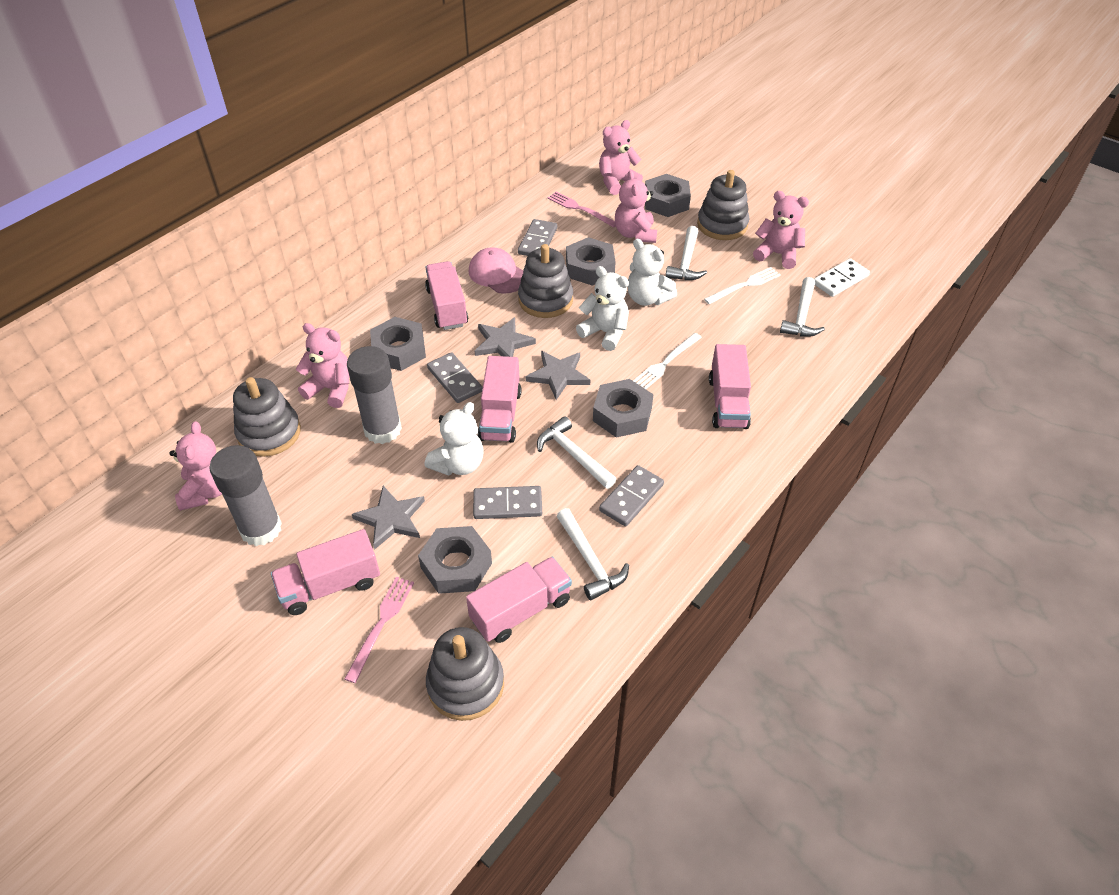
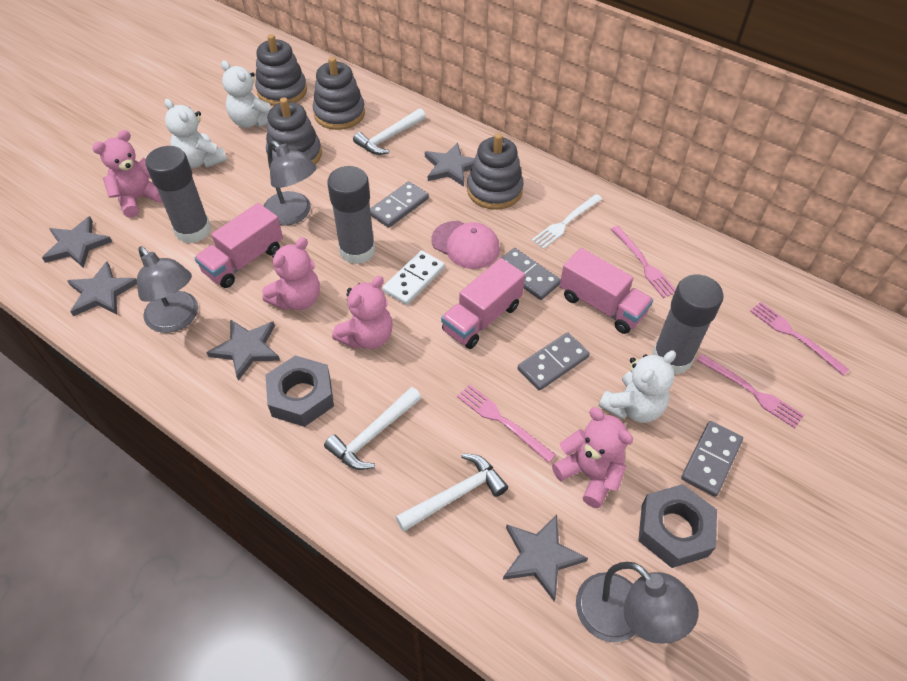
grey glue stick: 2 -> 3
grey lamp: 0 -> 3
grey nut: 5 -> 2
grey star: 3 -> 5
pink fork: 2 -> 4
pink teddy bear: 5 -> 4
pink truck: 5 -> 3
white fork: 2 -> 1
white hammer: 4 -> 3

